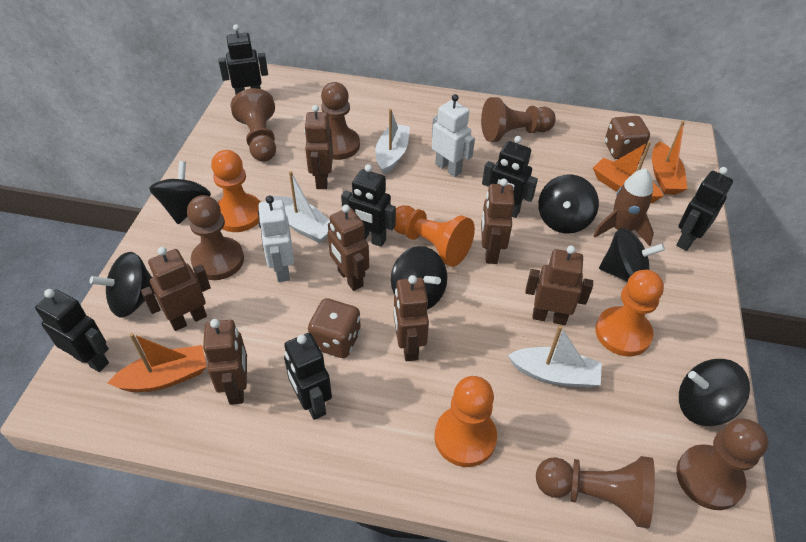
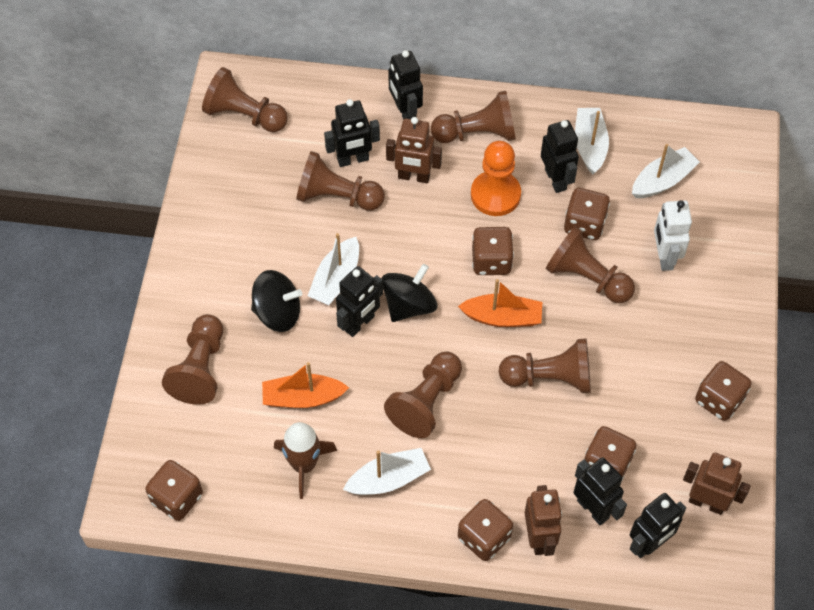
black spinning top: 6 -> 2
brown dice: 2 -> 6
brown pawn: 6 -> 7
brown robot: 7 -> 3
orange boat: 3 -> 2
orange pawn: 4 -> 1
white boat: 3 -> 4
white robot: 2 -> 1

